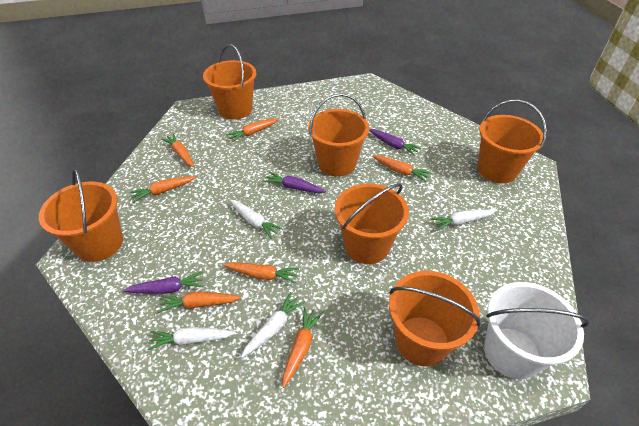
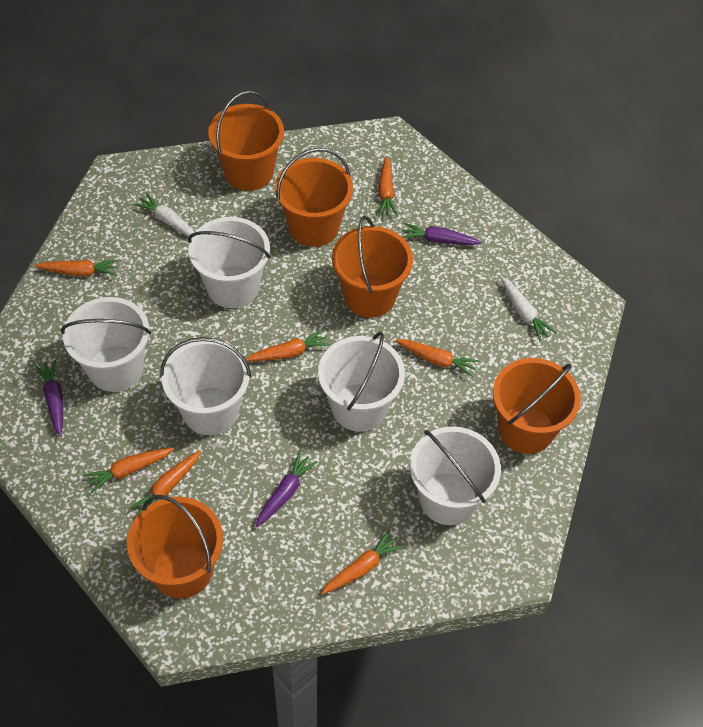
orange bucket: 6 -> 5
white bucket: 1 -> 5
white carrot: 4 -> 2

